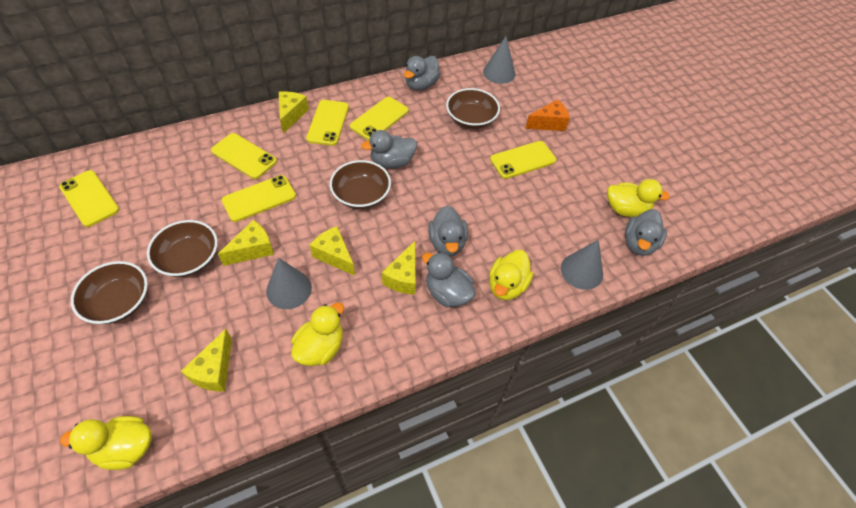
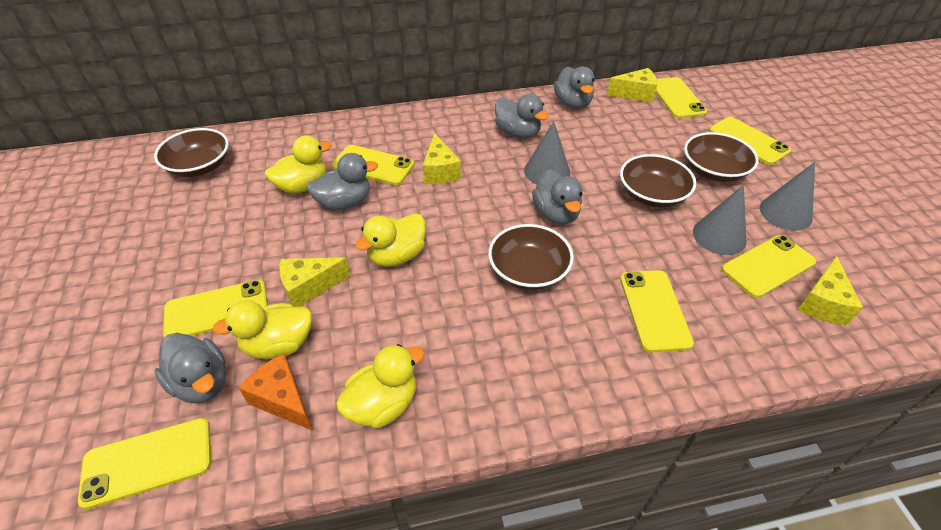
yellow cheese: 5 -> 4
yellow phone: 6 -> 7

